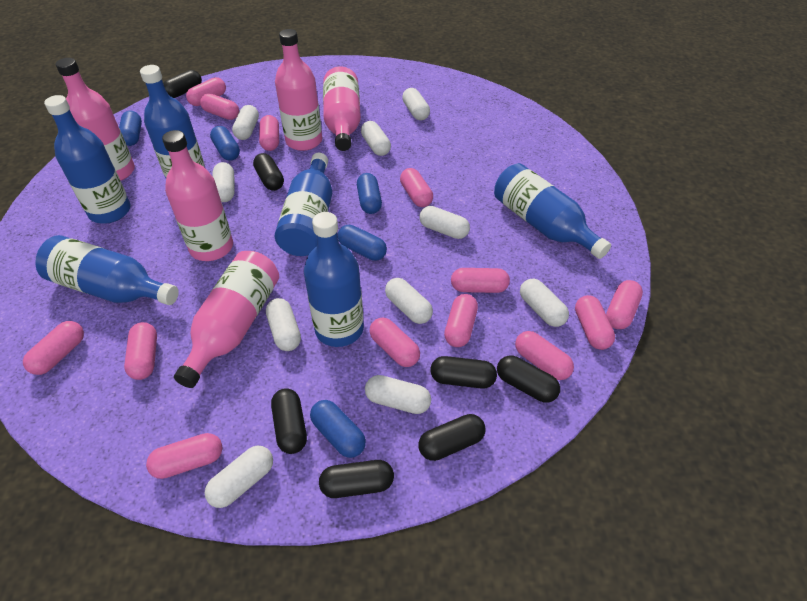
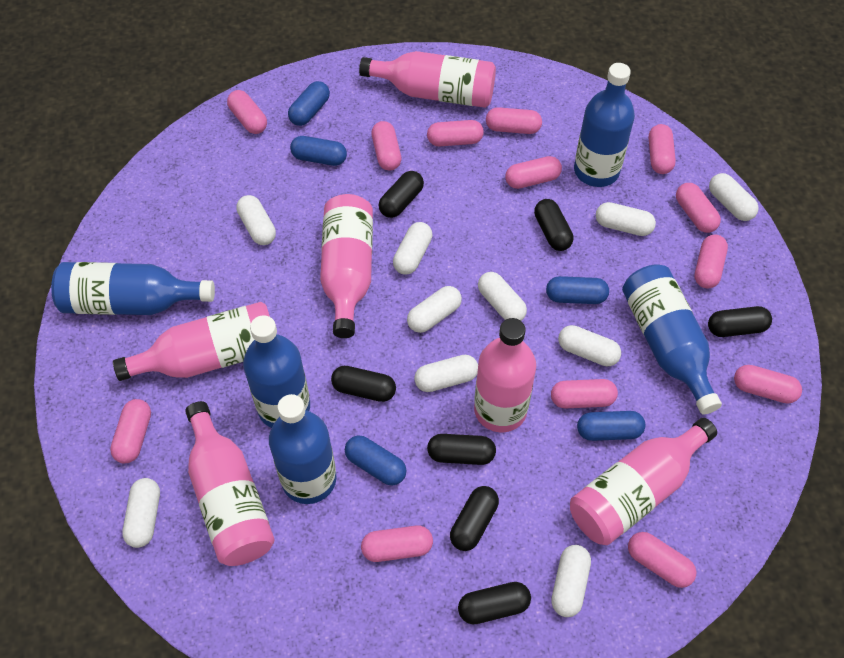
blue bottle: 6 -> 5
pink bottle: 5 -> 6

